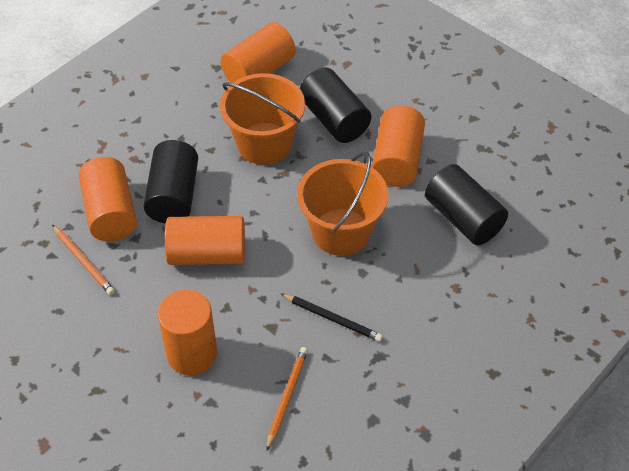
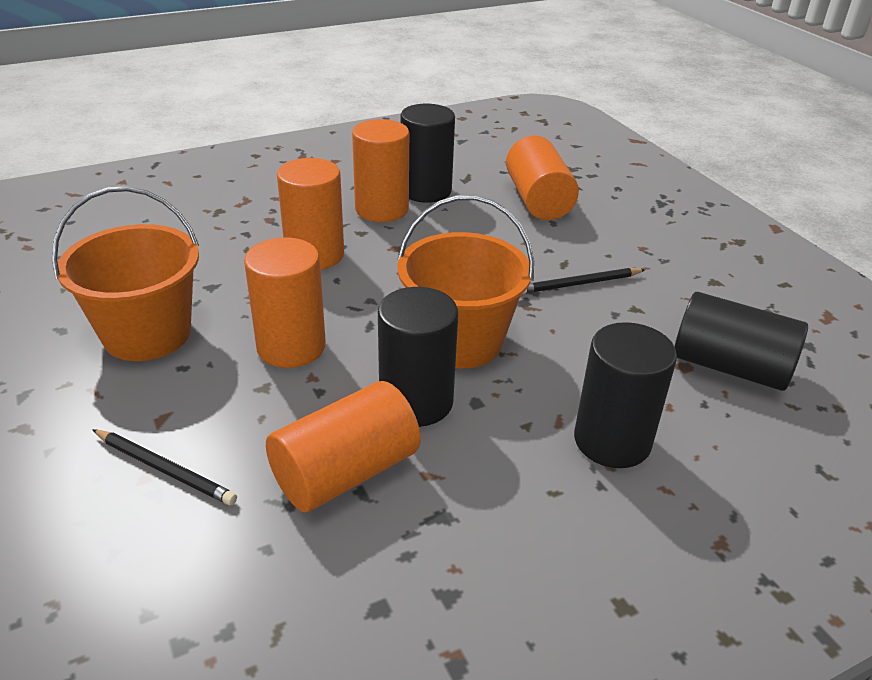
black cylinder: 3 -> 4
black pencil: 1 -> 2
orange pencil: 2 -> 0

